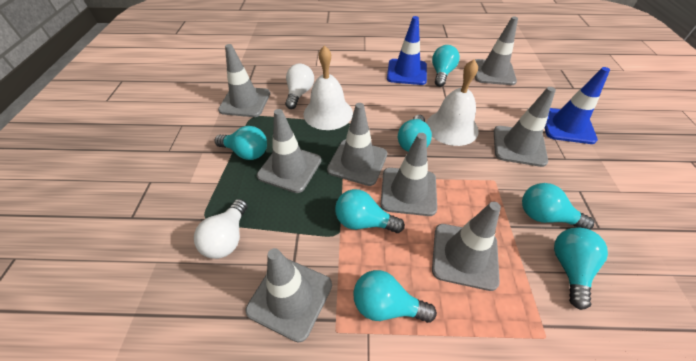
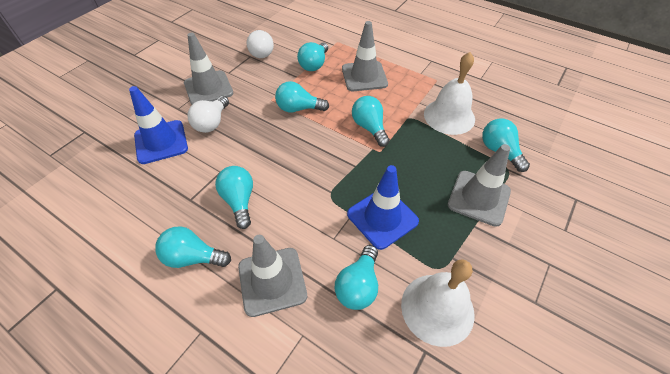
grey traffic cone: 8 -> 4

